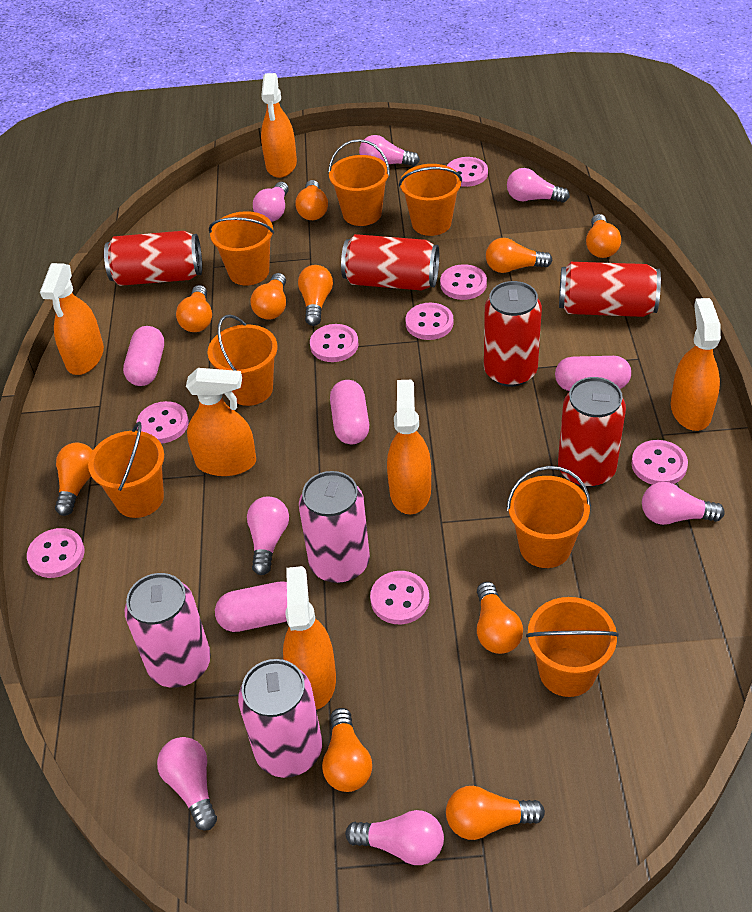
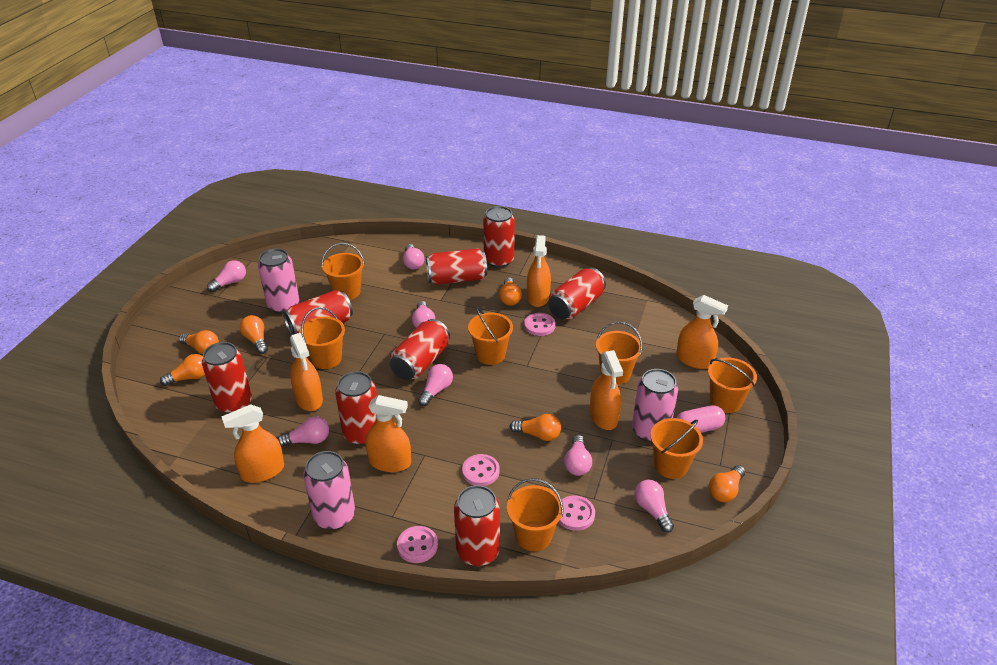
orange light bulb: 10 -> 6
pink button: 8 -> 4
pink capsule: 4 -> 1
red can: 5 -> 8

